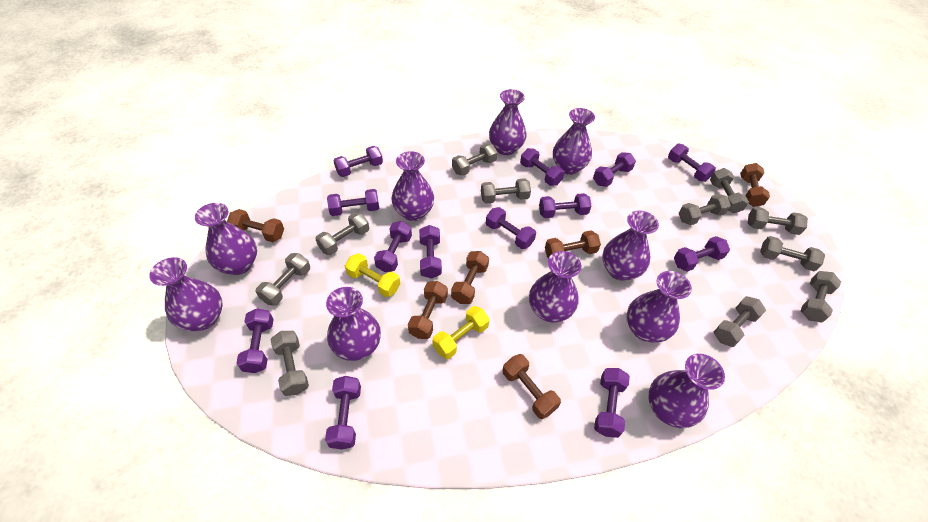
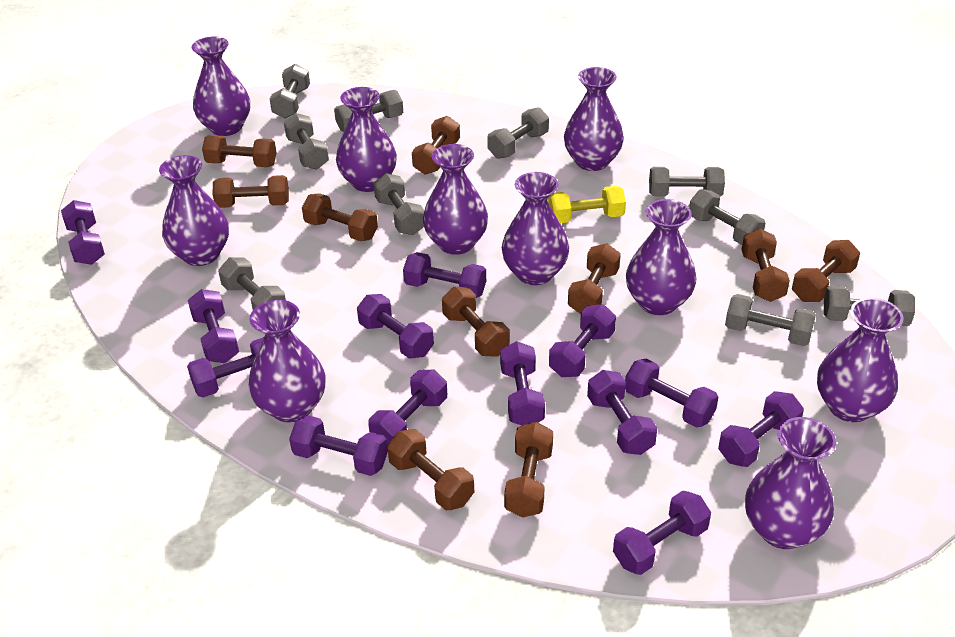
brown dumbbell: 6 -> 10
grey dumbbell: 11 -> 10
yellow dumbbell: 2 -> 1

